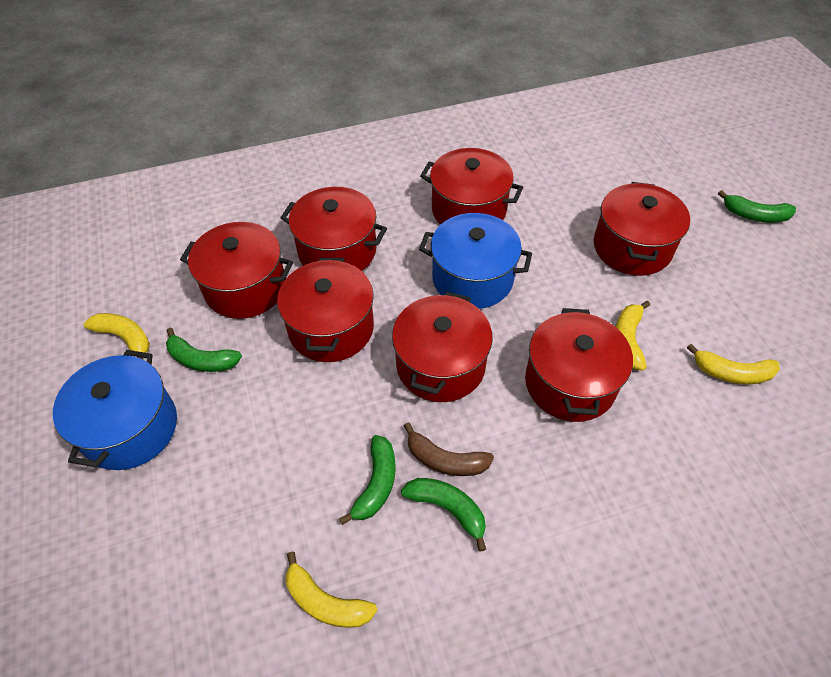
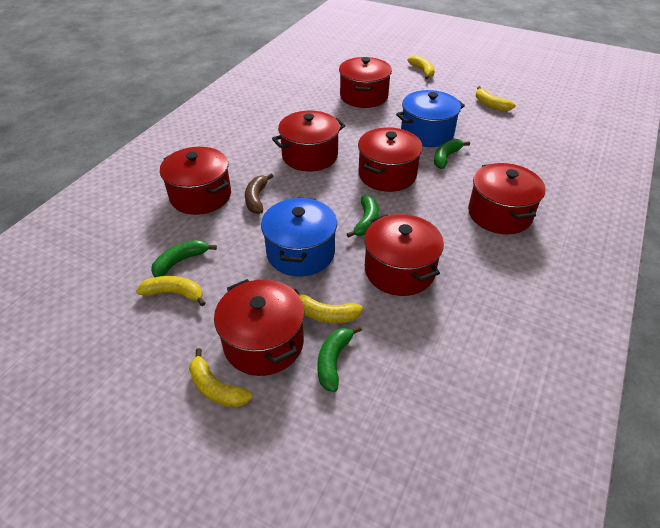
yellow banana: 4 -> 5

